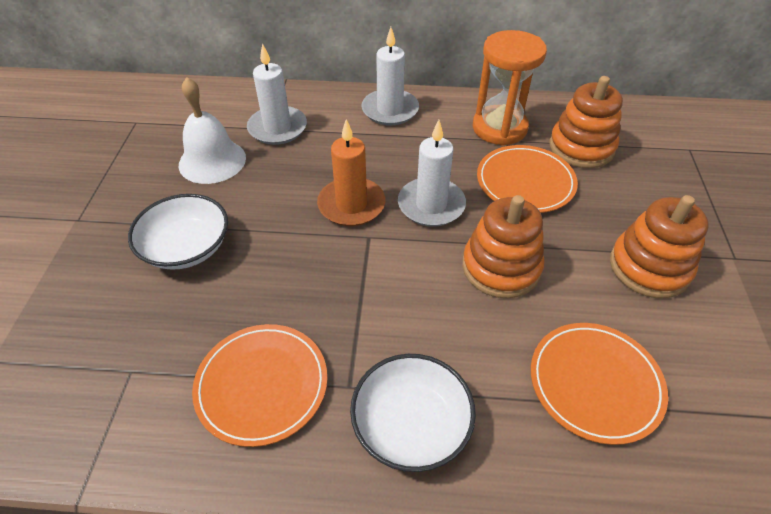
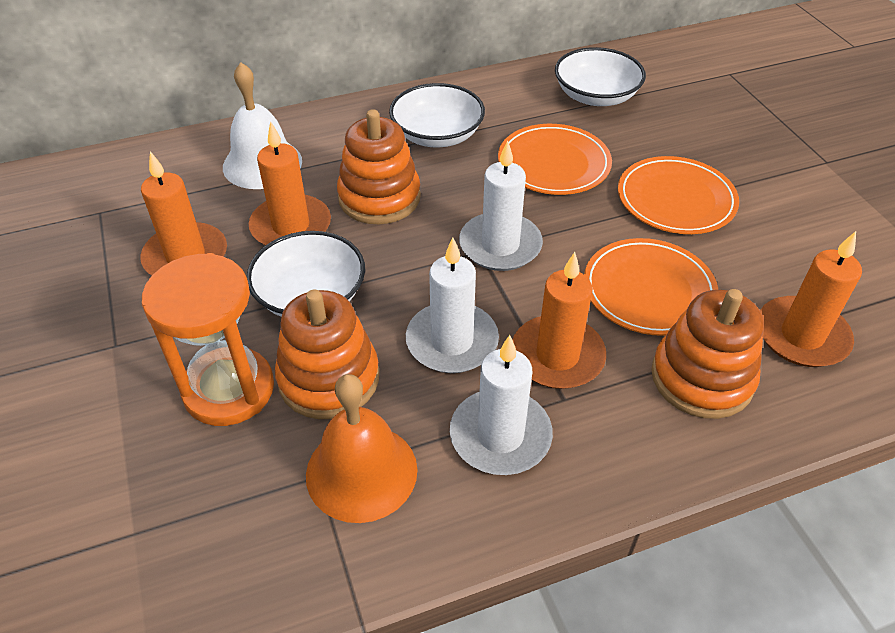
orange bell: 0 -> 1
orange candle: 1 -> 4
white bowl: 2 -> 3

